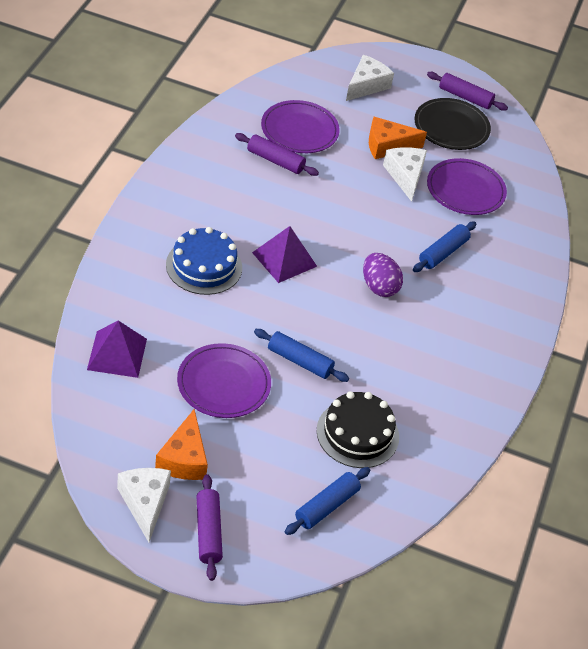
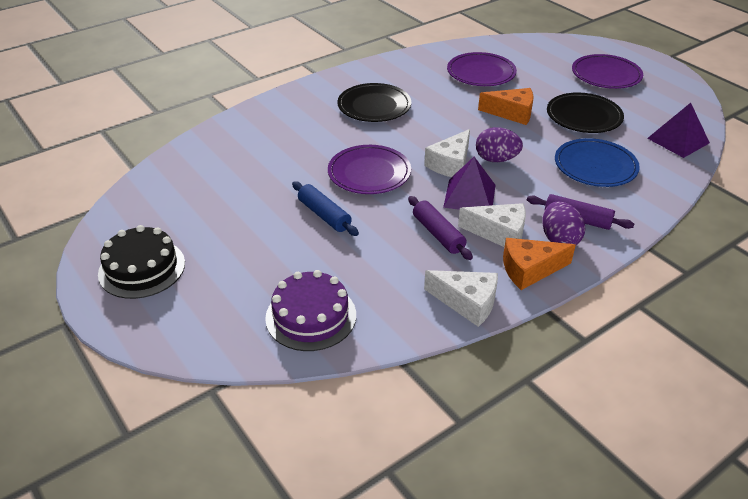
black plate: 1 -> 2
blue cake: 1 -> 0
blue plate: 0 -> 1
blue rolling pin: 3 -> 1
purple cake: 0 -> 1
purple egg: 1 -> 2
purple rolling pin: 3 -> 2

